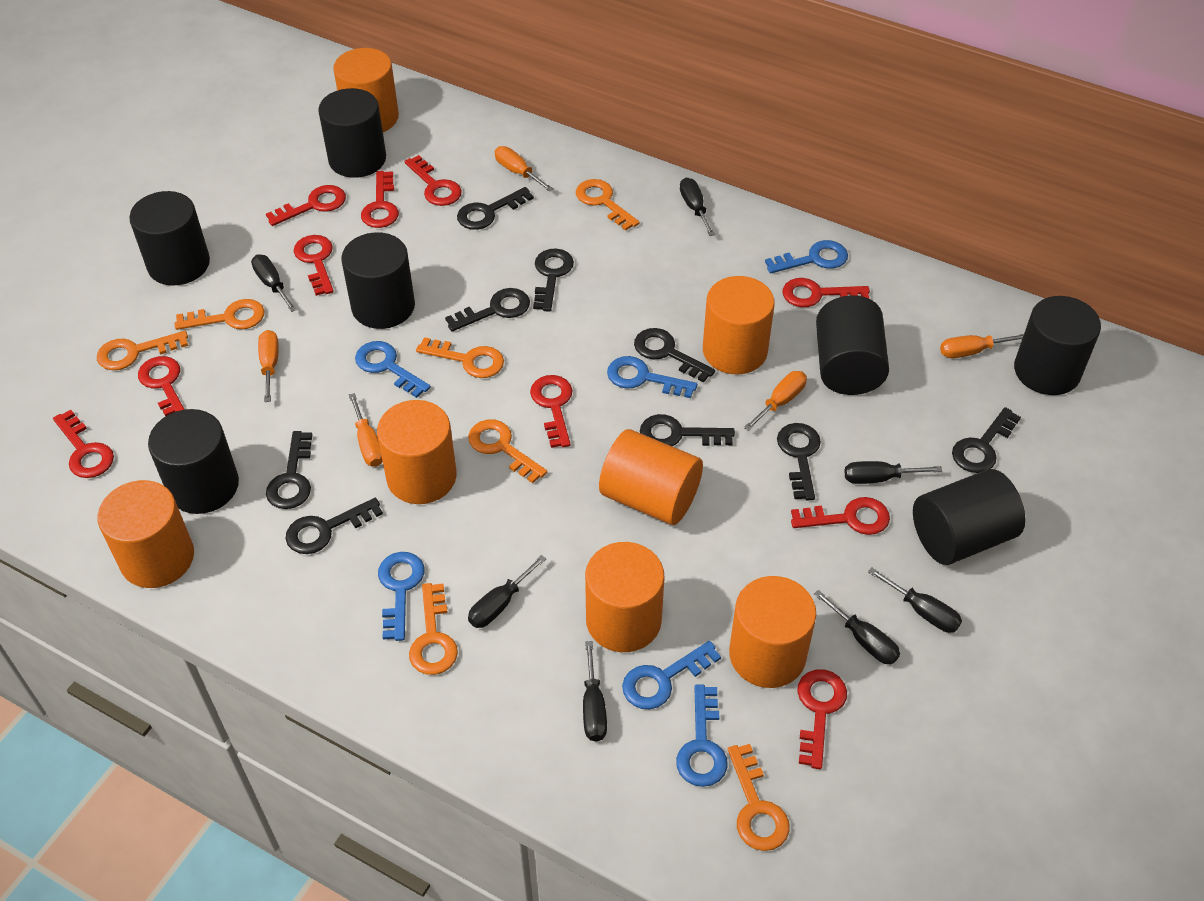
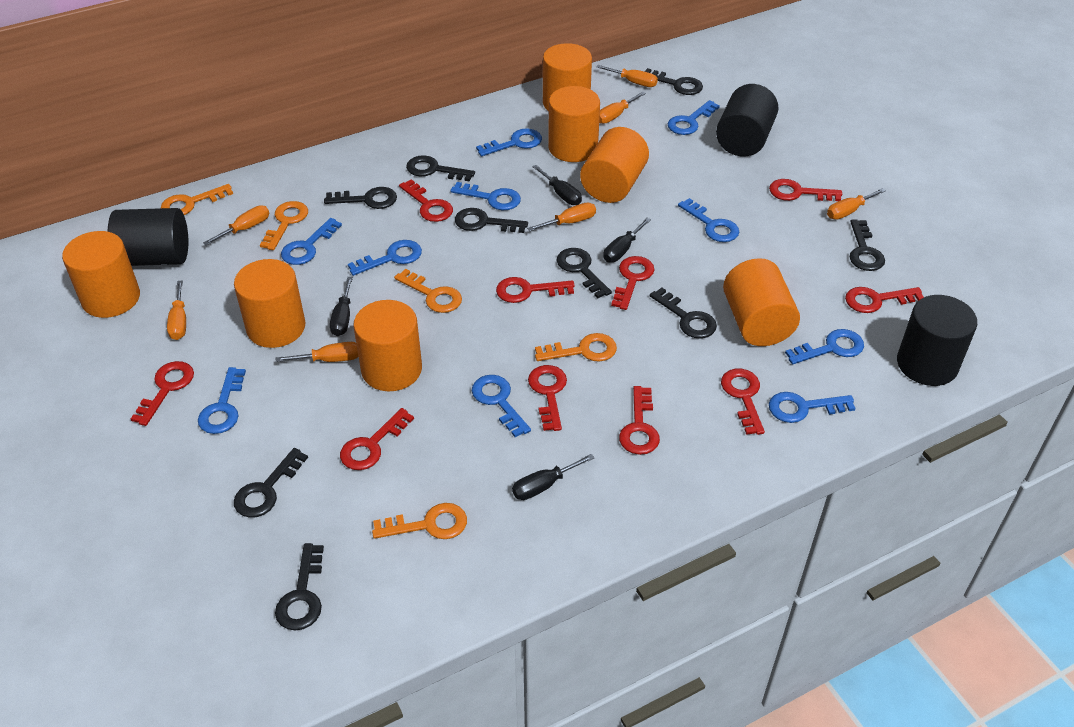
black cylinder: 7 -> 3
black screwdriver: 7 -> 4
blue key: 6 -> 10
orange key: 7 -> 5
orange screwdriver: 5 -> 7

